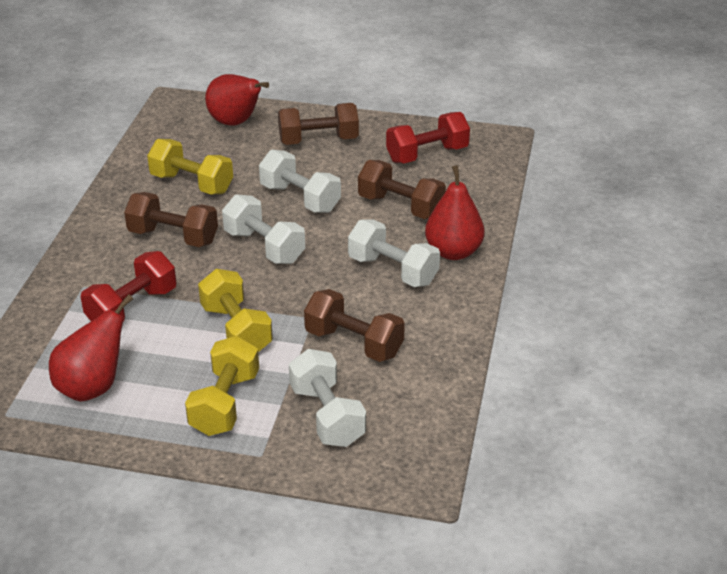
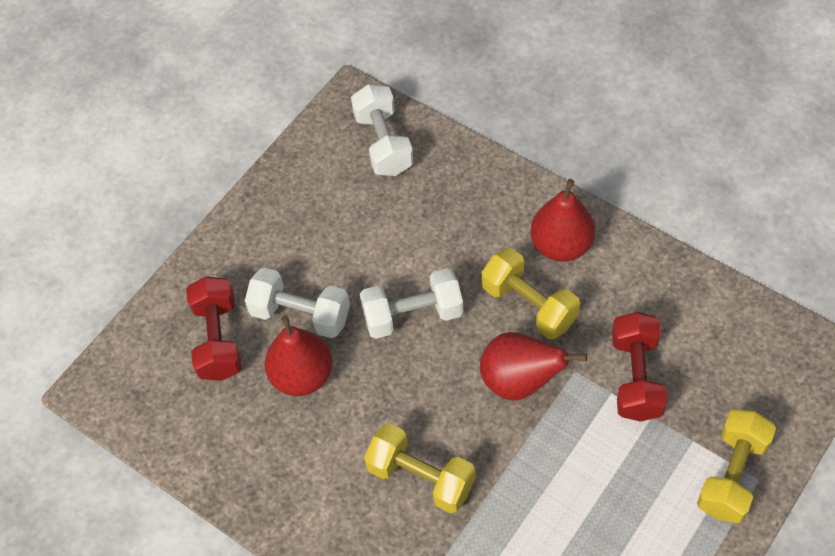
brown dumbbell: 4 -> 0
white dumbbell: 4 -> 3

